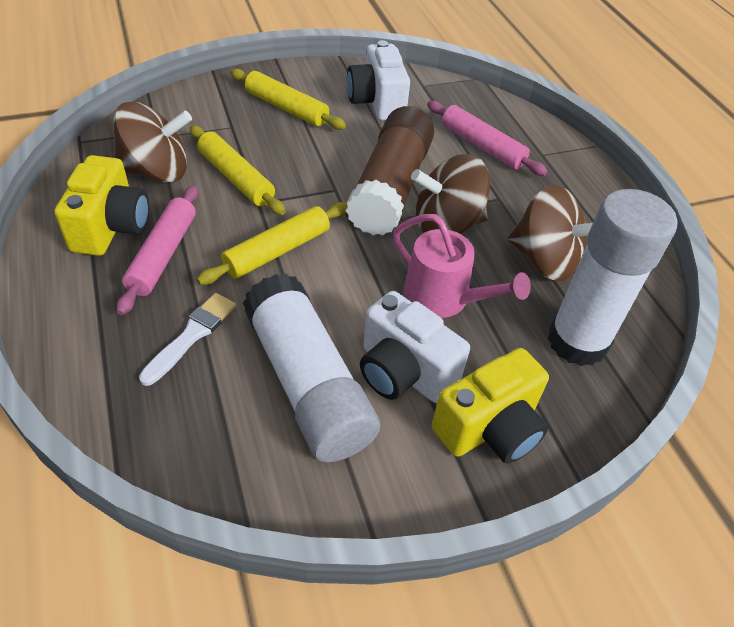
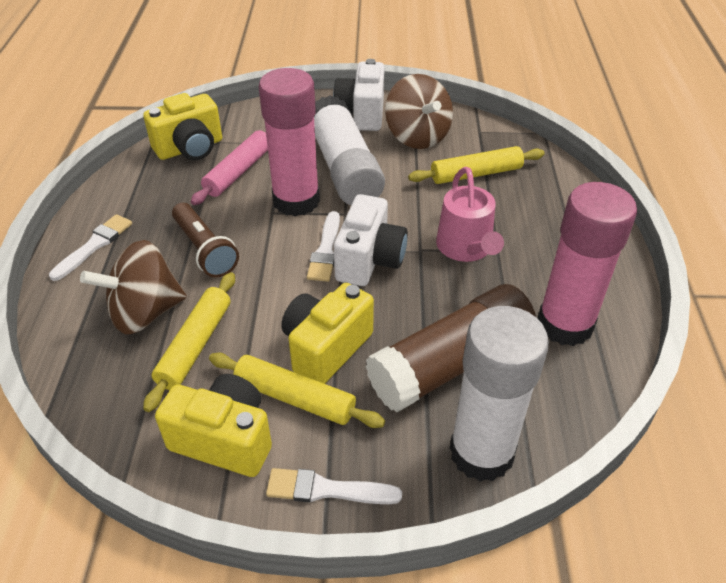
brown flashlight: 0 -> 1
brown spinning top: 3 -> 2
pink glue stick: 0 -> 2
pink rolling pin: 2 -> 1
white brush: 1 -> 3
yellow camera: 2 -> 3

